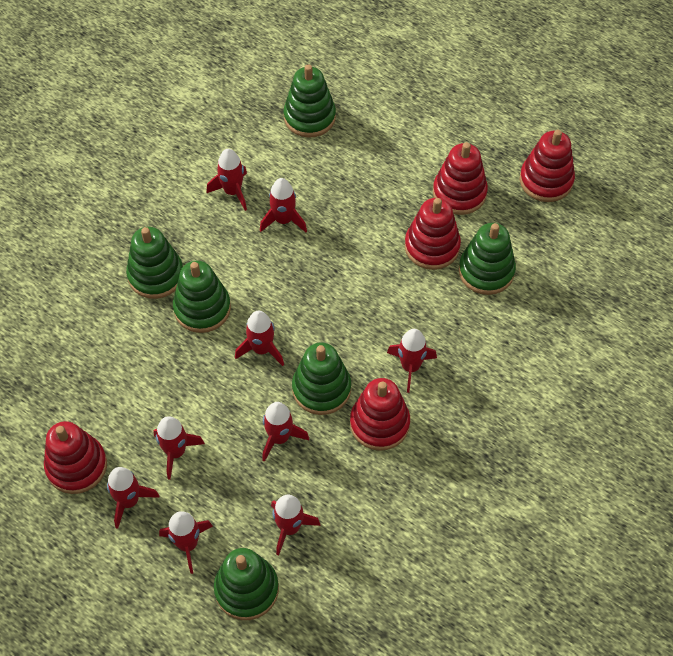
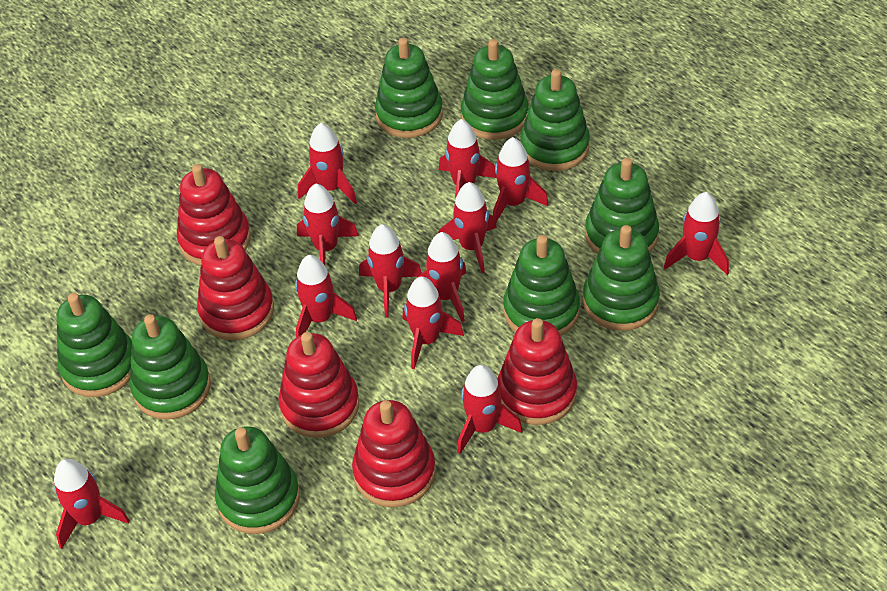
green stacking toy: 6 -> 9
red rocket: 9 -> 12

